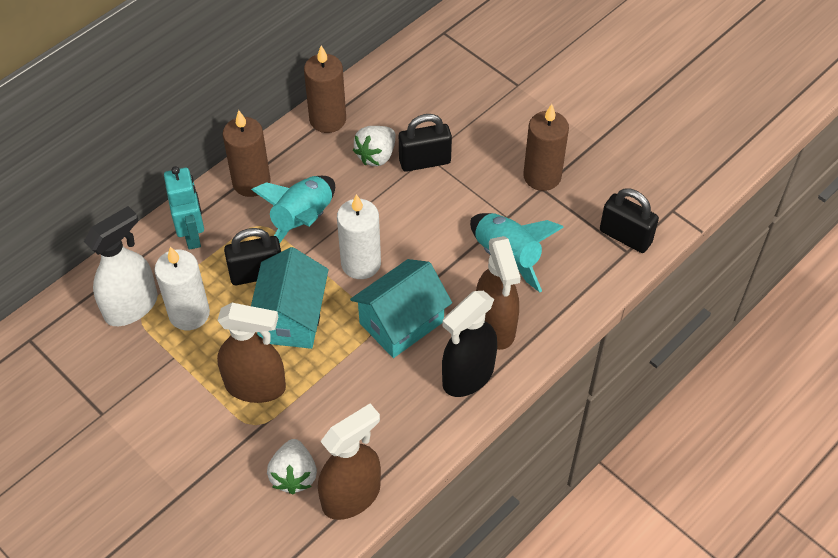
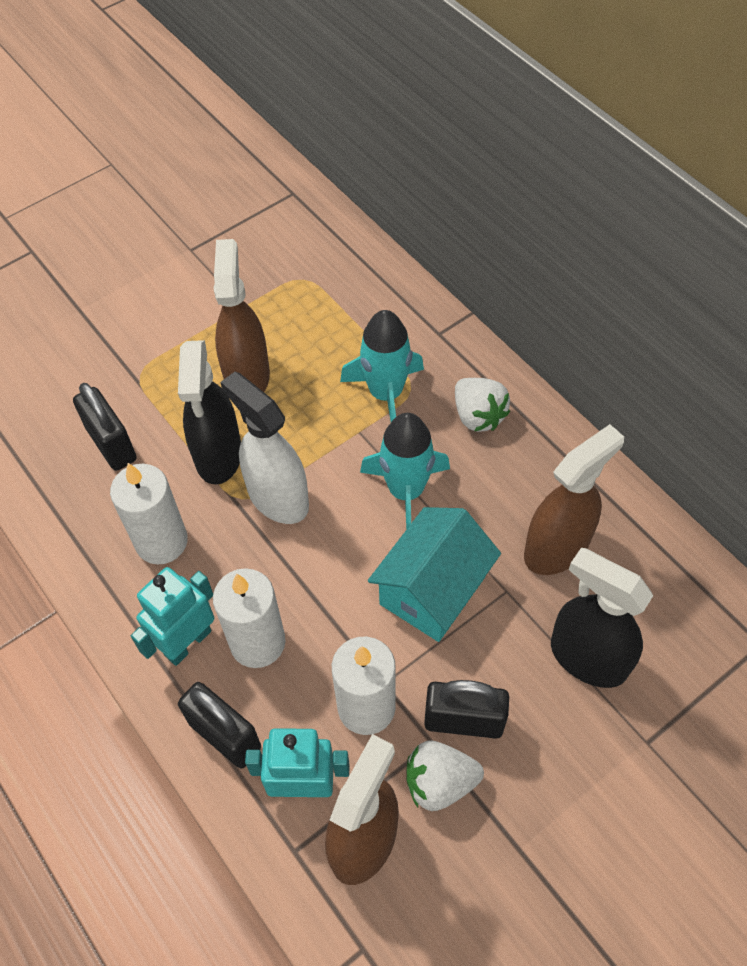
black spray bottle: 1 -> 2
brown candle: 3 -> 0
turquoise house: 2 -> 1
turquoise robot: 1 -> 2
white candle: 2 -> 3

